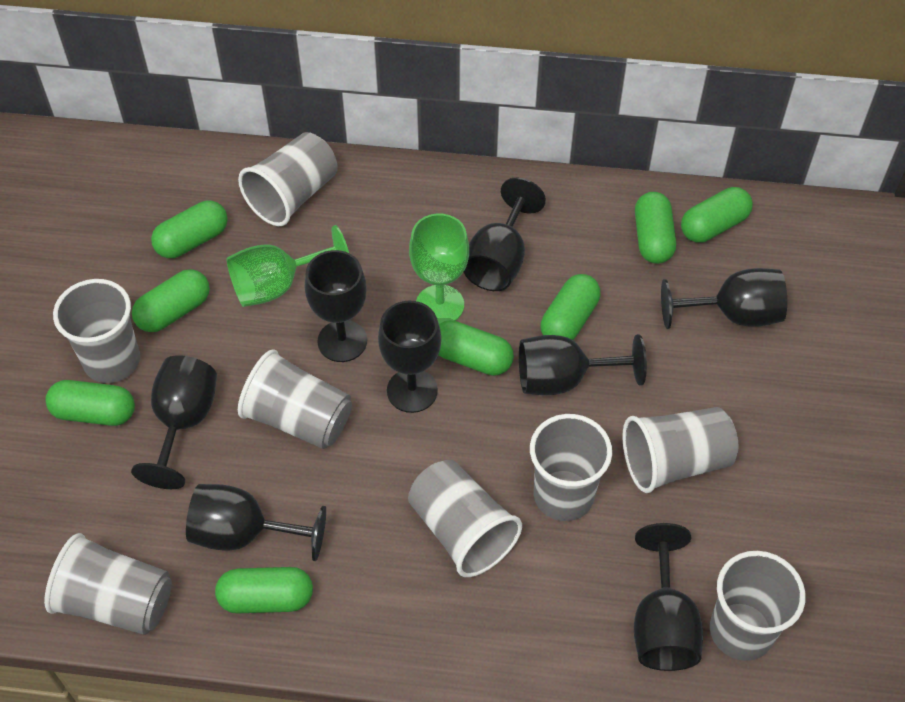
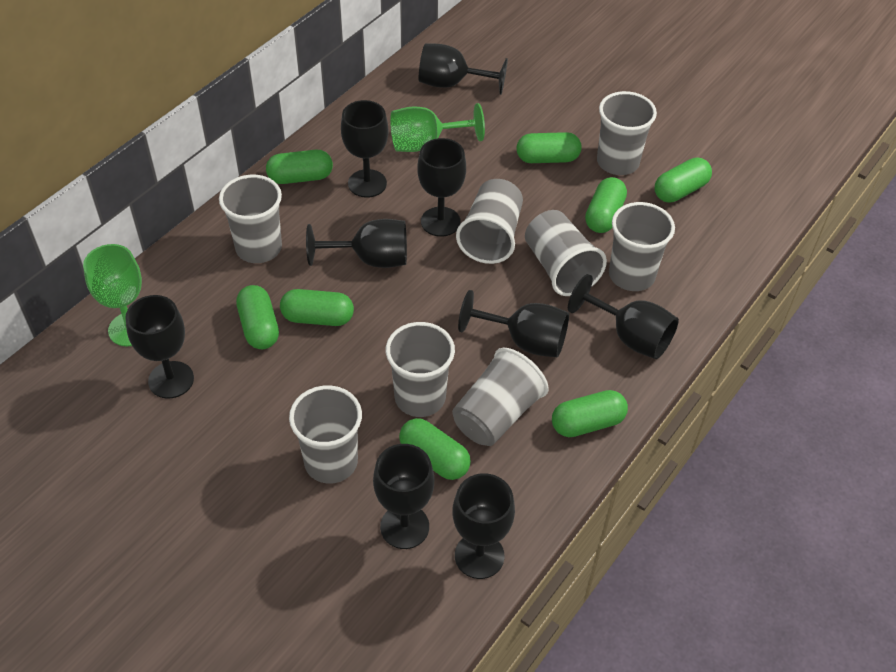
black goblet: 8 -> 9

